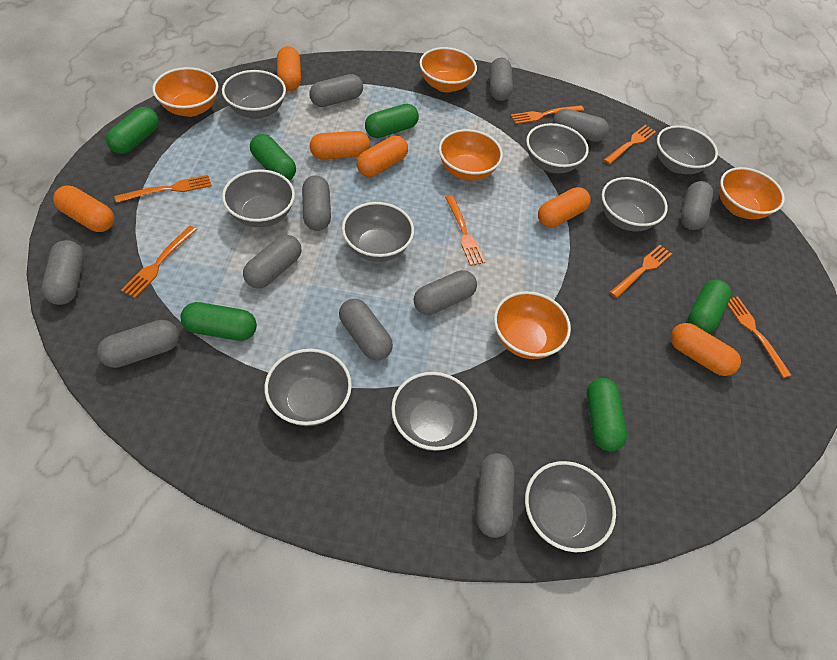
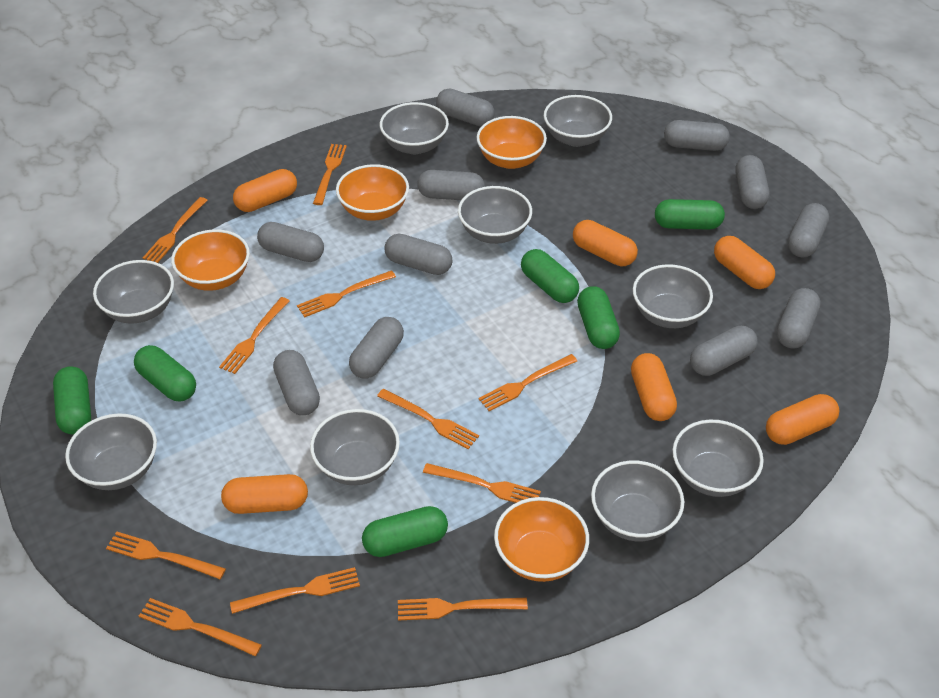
orange bowl: 5 -> 4
orange fork: 7 -> 11

